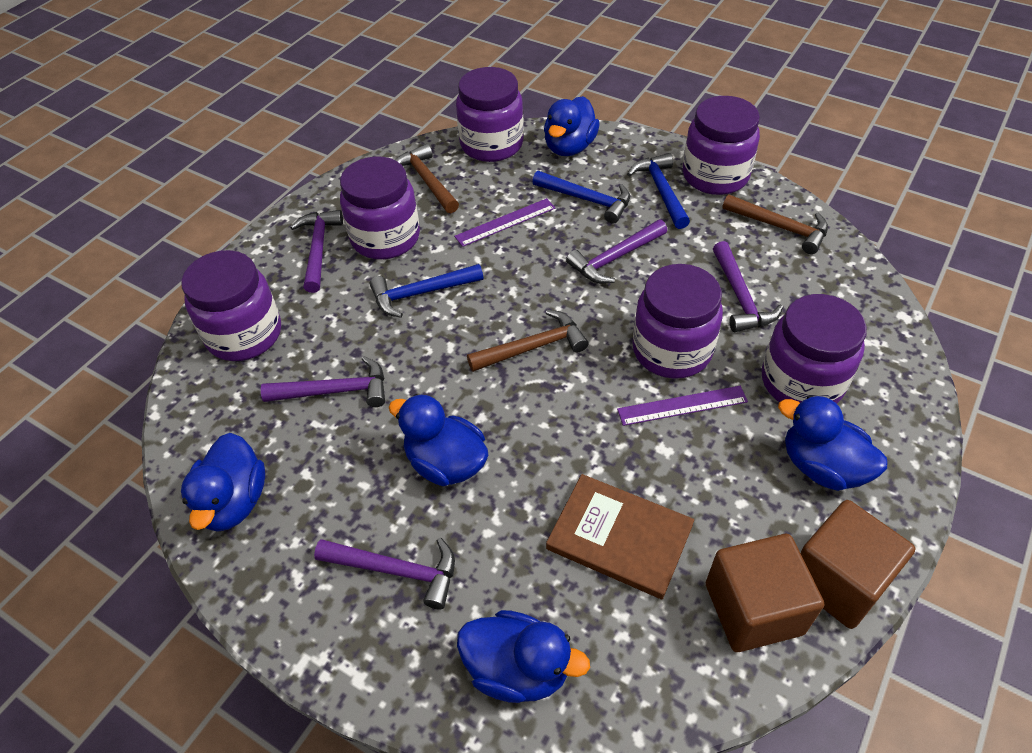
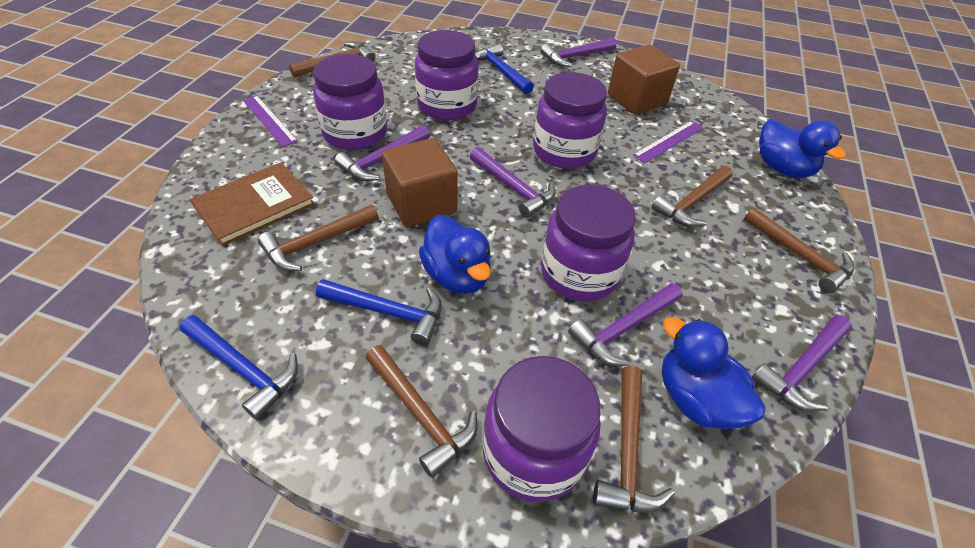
blue duck: 5 -> 3
brown hammer: 3 -> 6
purple jar: 6 -> 5

